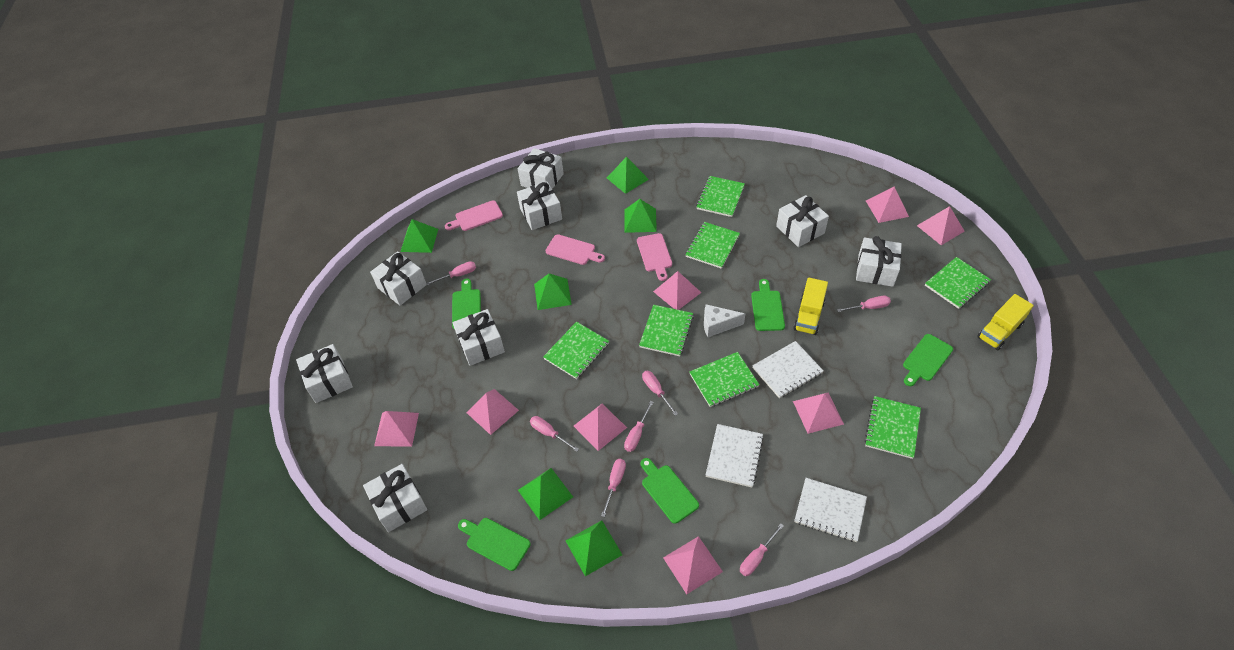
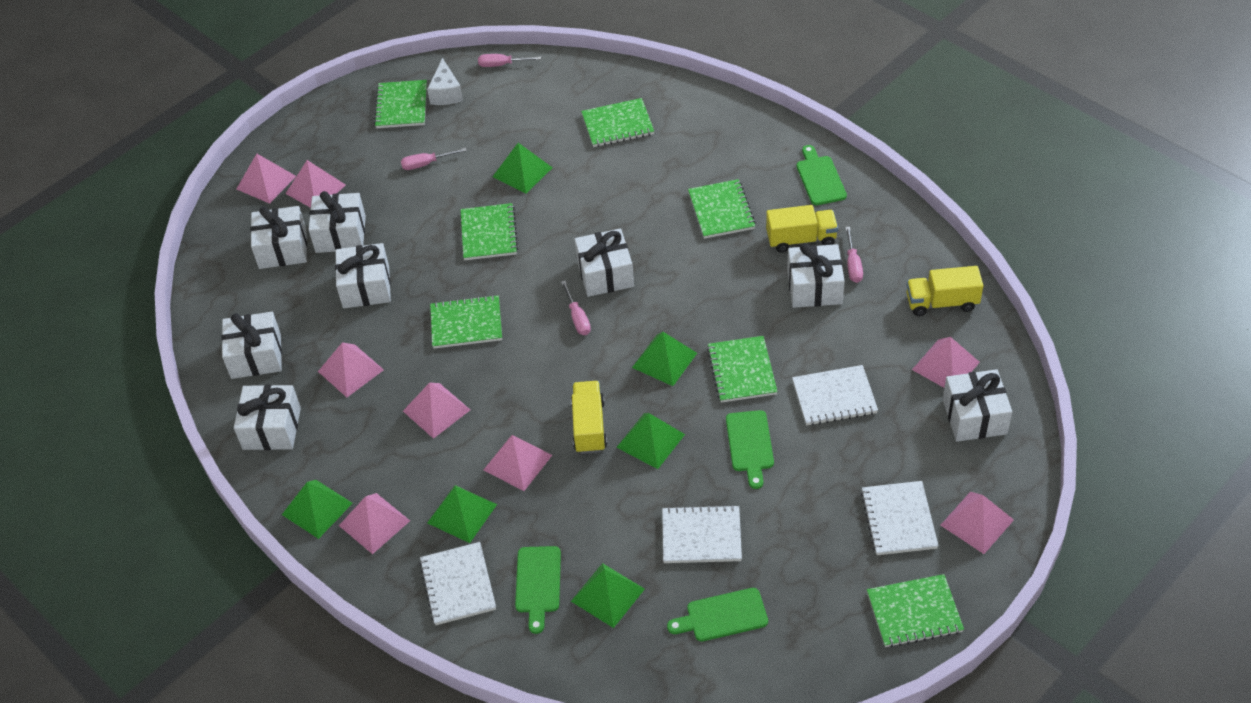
green cutting board: 5 -> 4
pink cutting board: 3 -> 0
pink screwdriver: 7 -> 4
white notebook: 3 -> 4
yellow truck: 2 -> 3

